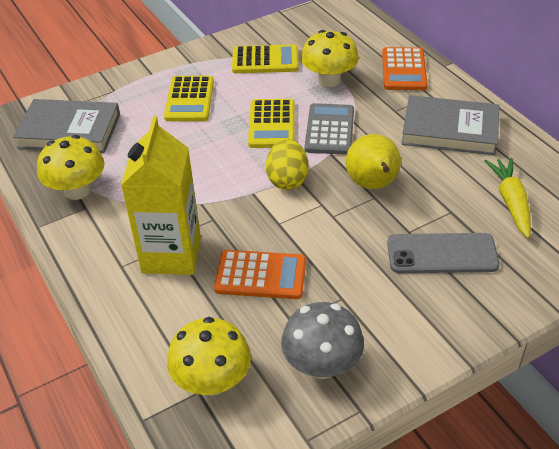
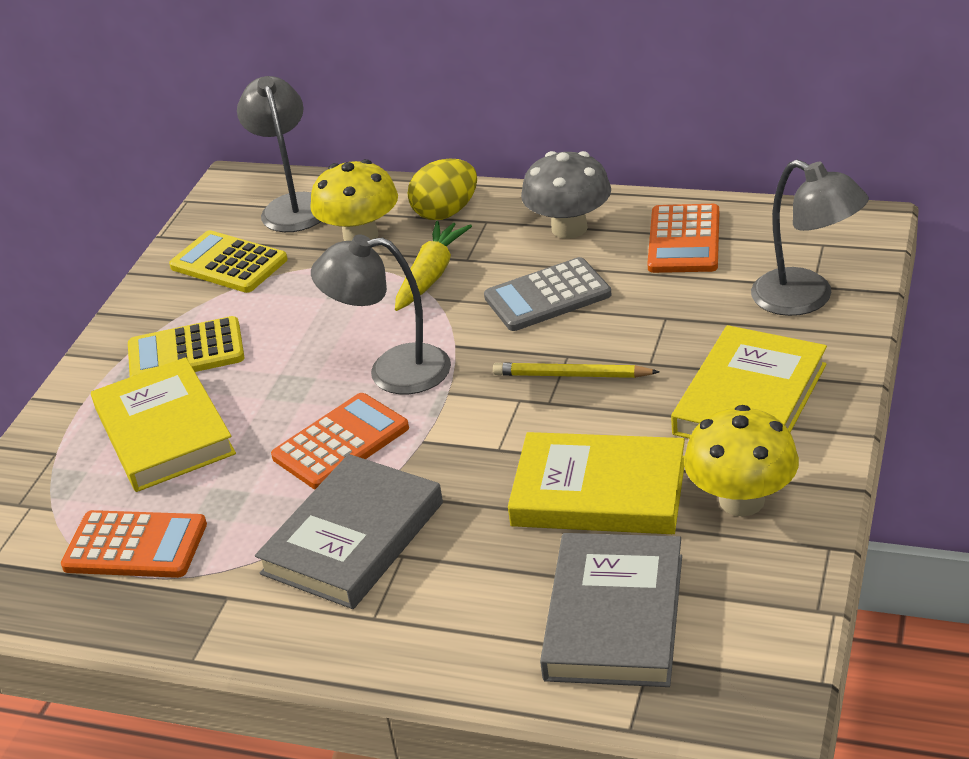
grey lamp: 0 -> 3
grey phone: 1 -> 0
orange calculator: 2 -> 3
yellow book: 0 -> 3
yellow calculator: 3 -> 2
yellow carton: 1 -> 0
yellow mushroom: 3 -> 2
yellow pear: 1 -> 0
yellow pencil: 0 -> 1

